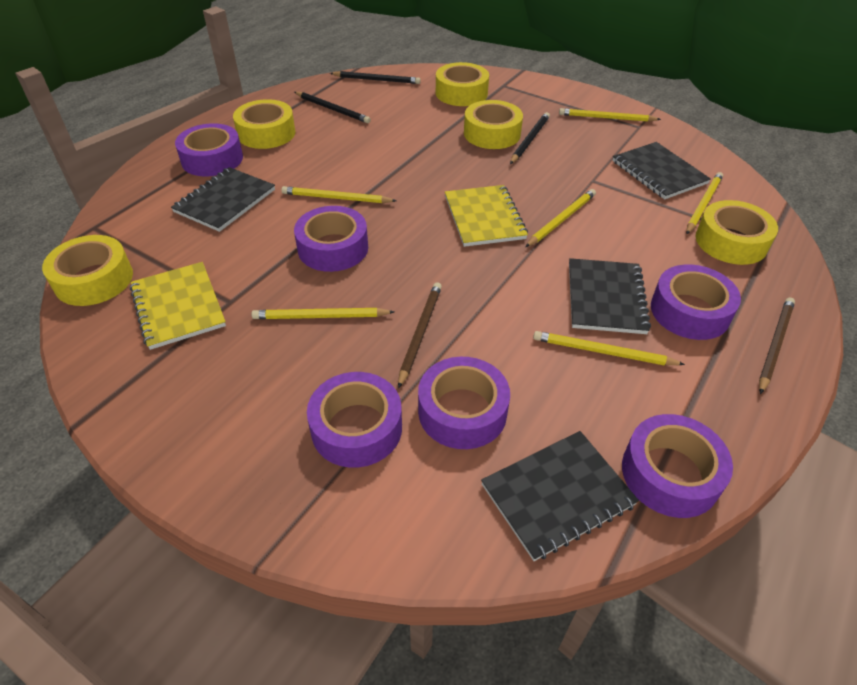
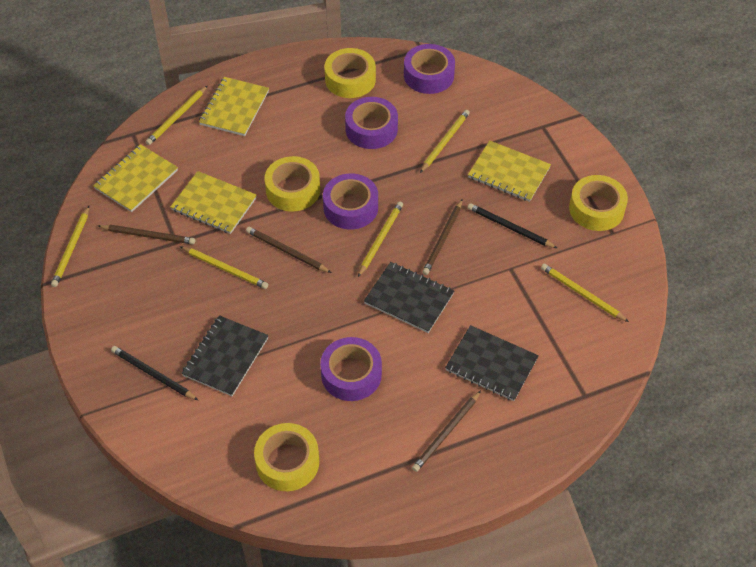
black notebook: 4 -> 3
black pencil: 3 -> 2
brown pencil: 2 -> 4
purple tape: 6 -> 4
yellow notebook: 2 -> 4
yellow tape: 5 -> 4

